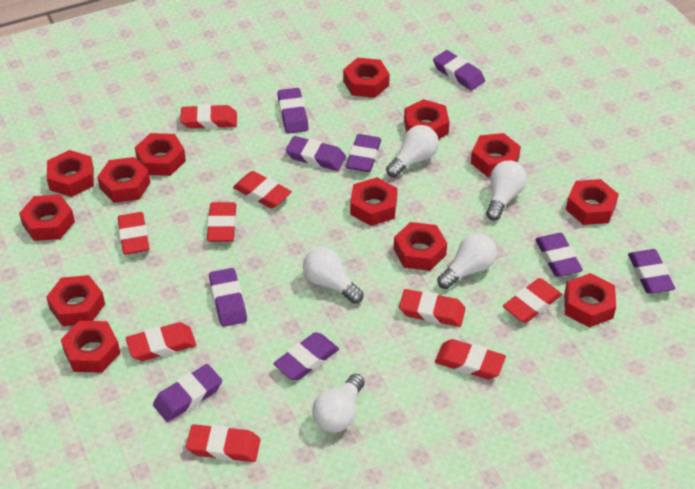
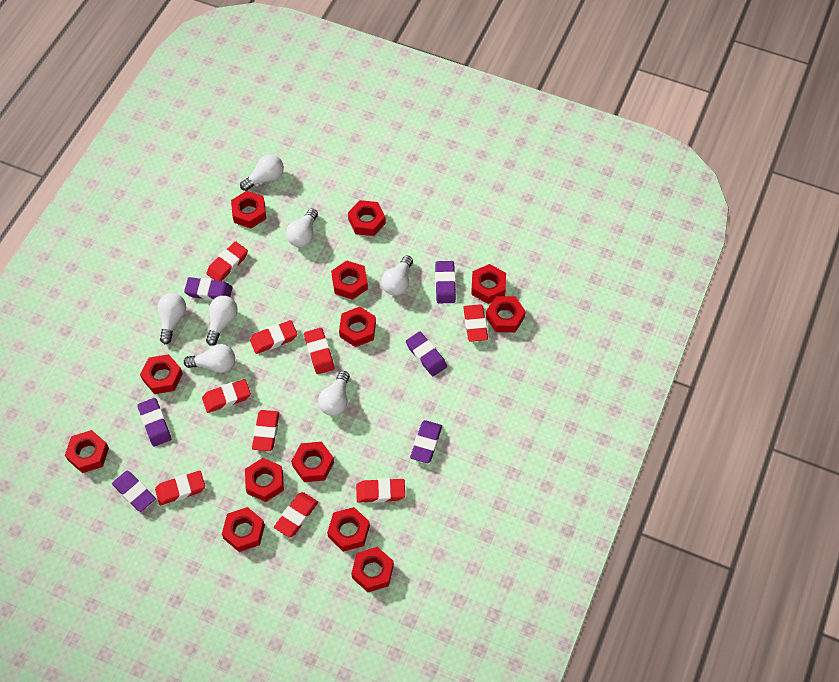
purple eraser: 9 -> 6
white light bulb: 5 -> 7

